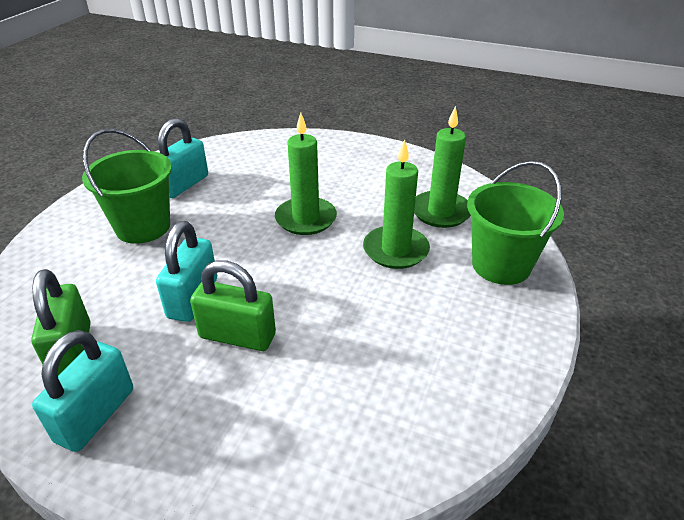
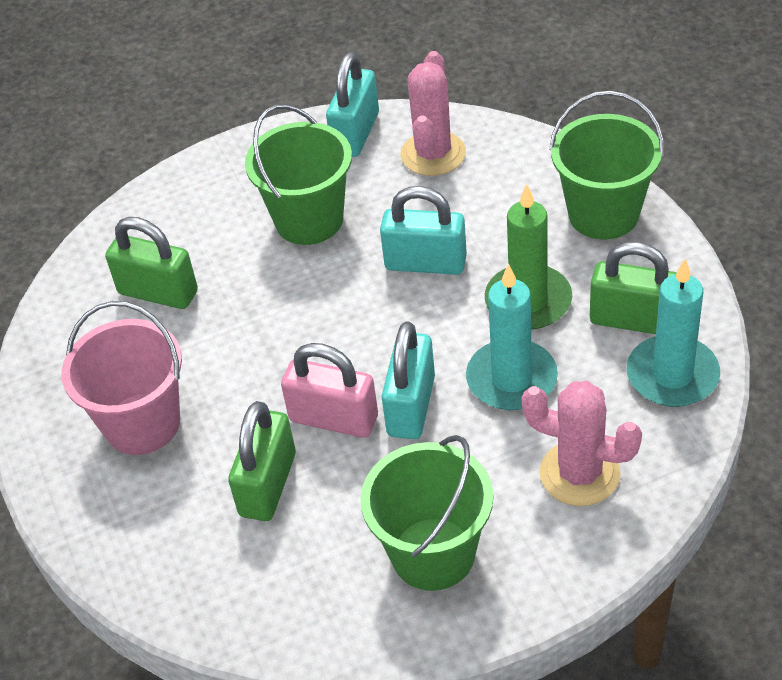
green bucket: 2 -> 3
green candle: 3 -> 1
green padlock: 2 -> 3
pink bucket: 0 -> 1
pink cactus: 0 -> 2
pink padlock: 0 -> 1
turquoise candle: 0 -> 2

